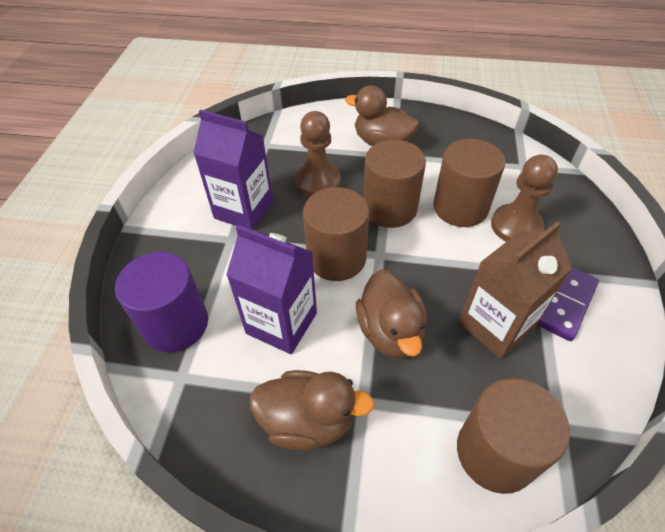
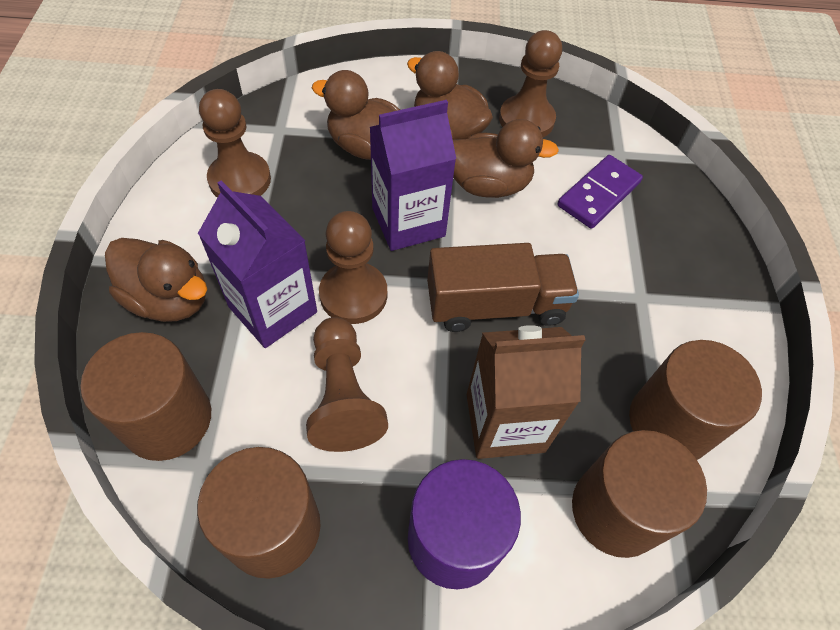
brown duck: 3 -> 4
brown pawn: 2 -> 4
brown truck: 0 -> 1

